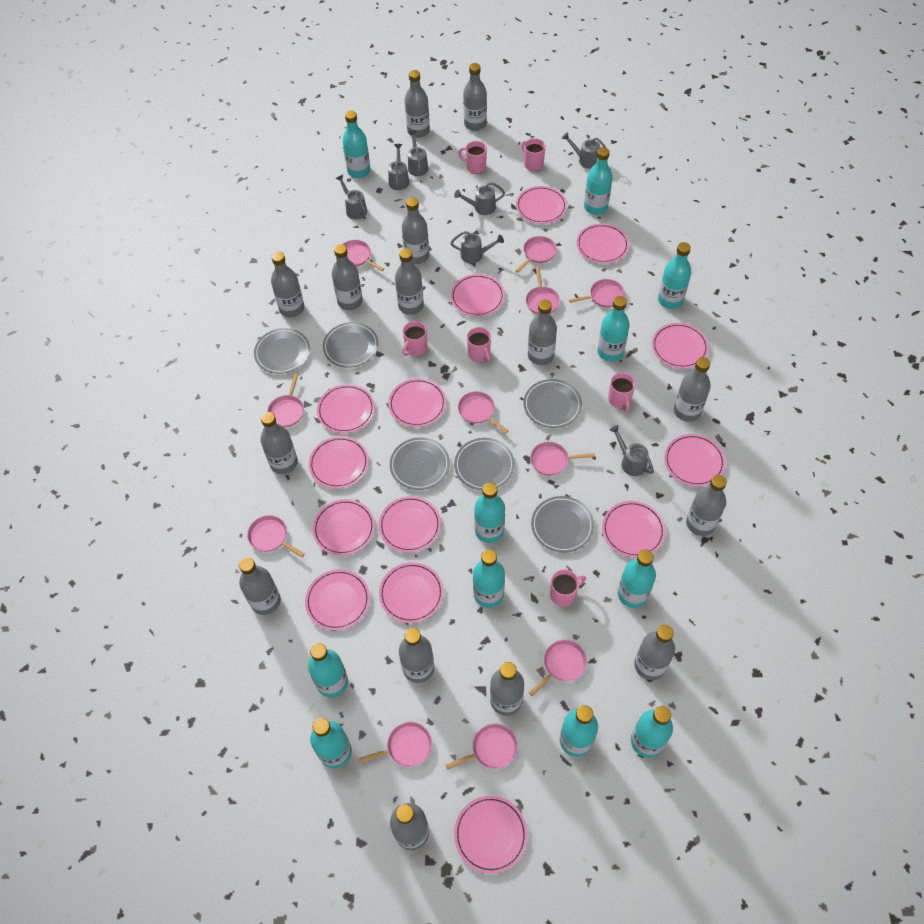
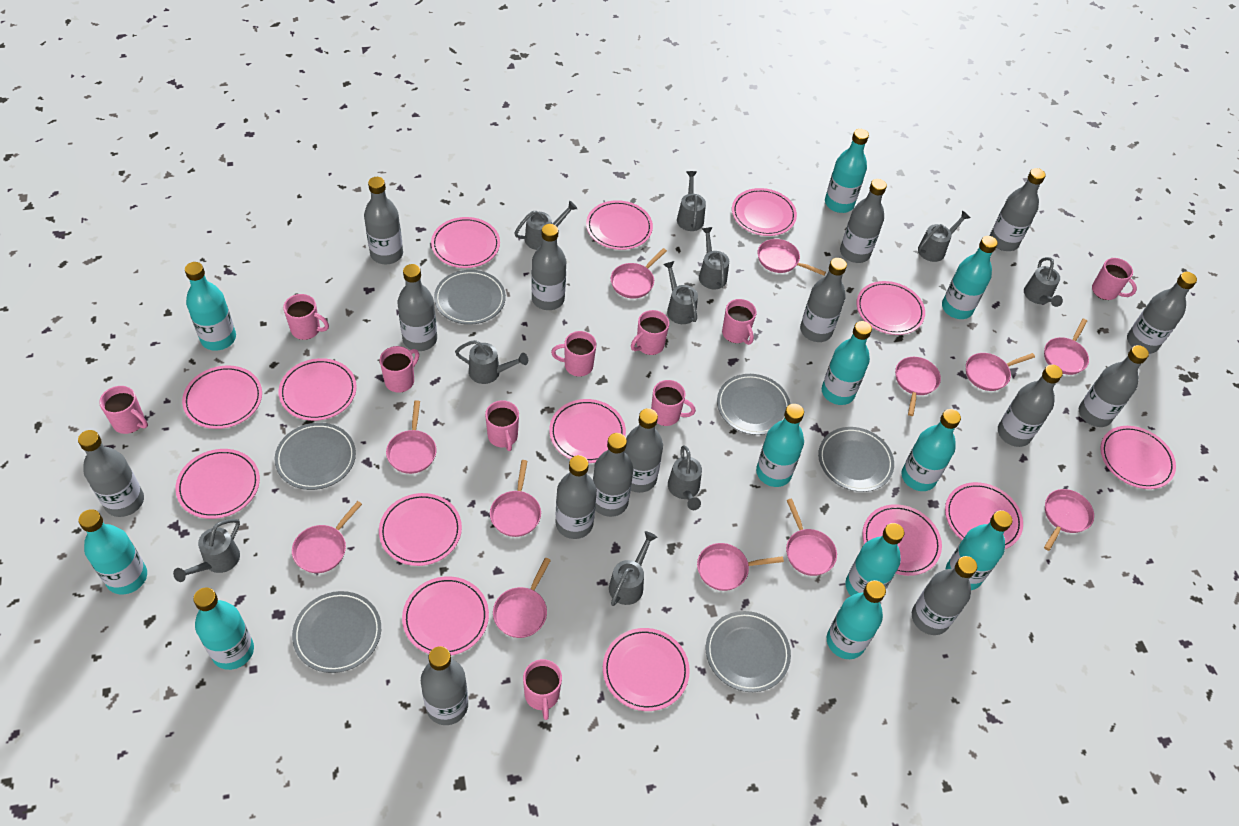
grey watering can: 7 -> 10
pink mug: 6 -> 10
pink pan: 11 -> 12

